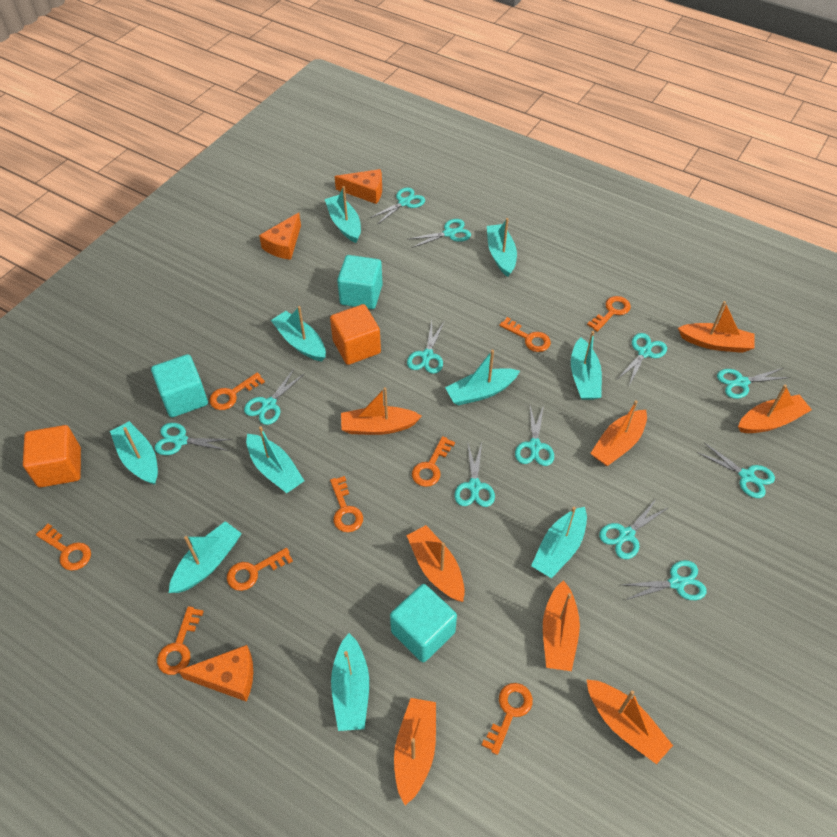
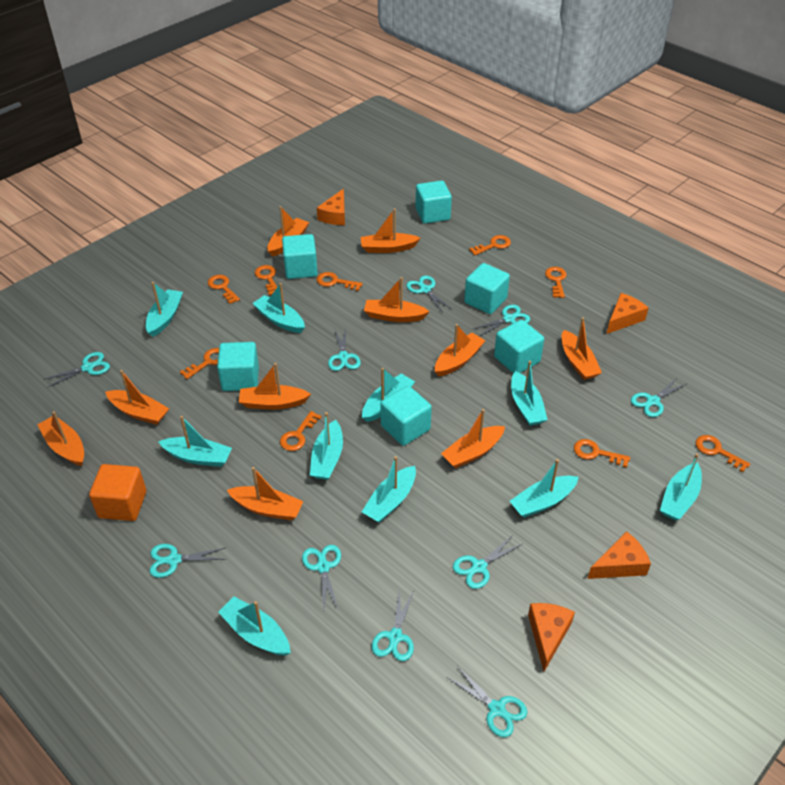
orange boat: 8 -> 10
orange cheese: 3 -> 4
orange cube: 2 -> 1
turquoise cube: 3 -> 6
turquoise scissors: 12 -> 10

